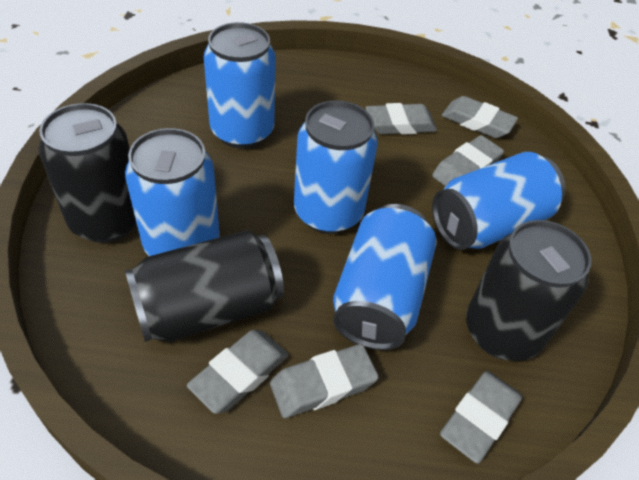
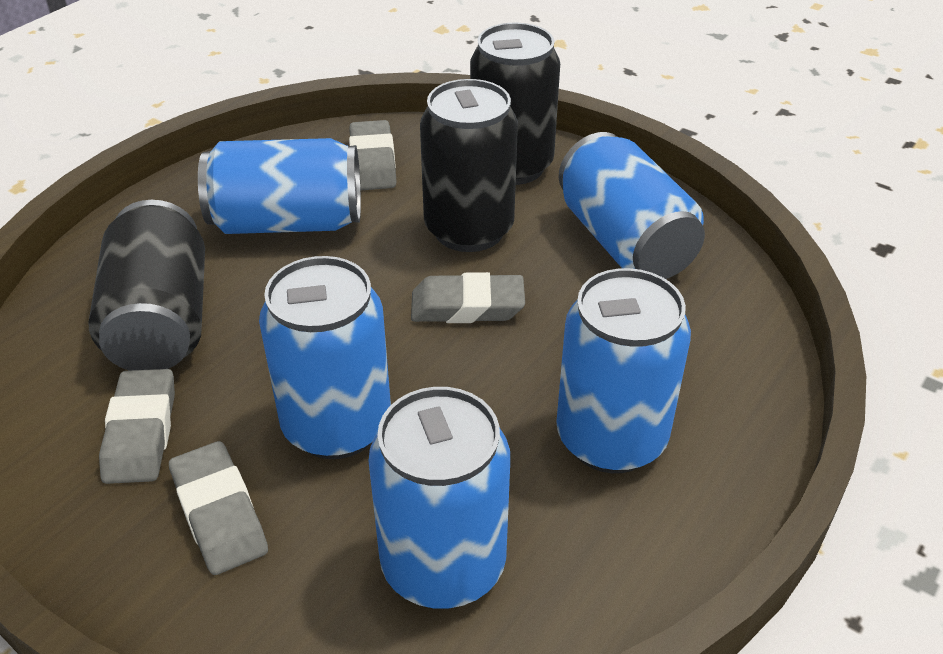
grey eraser: 6 -> 4

